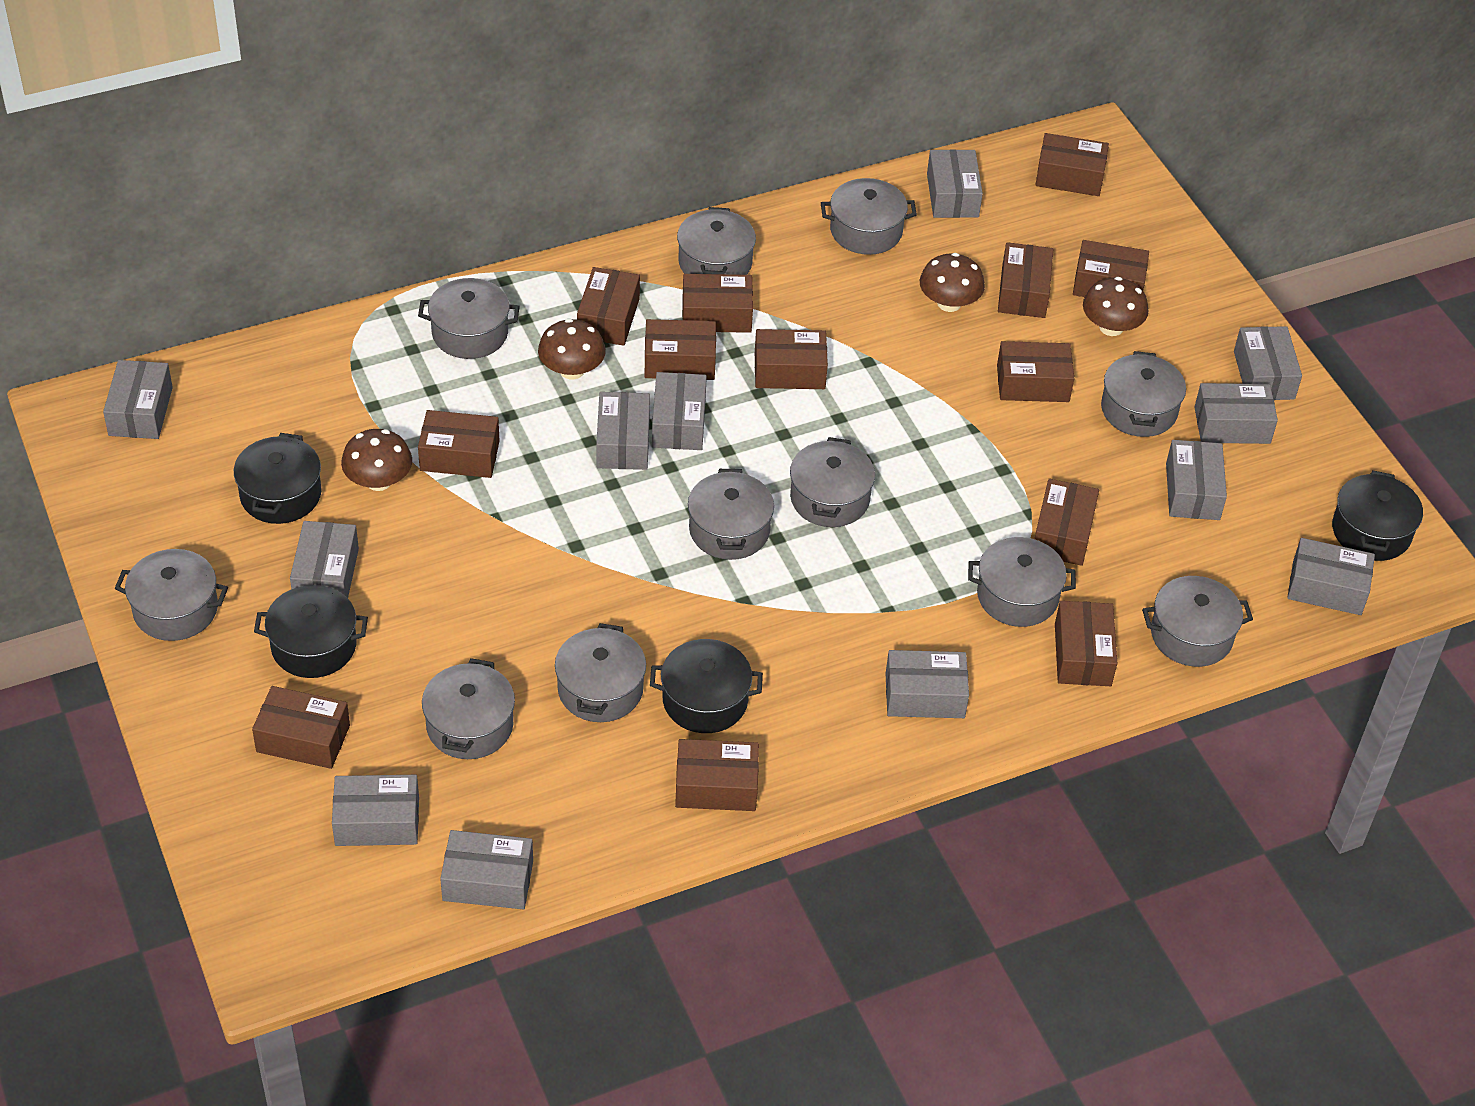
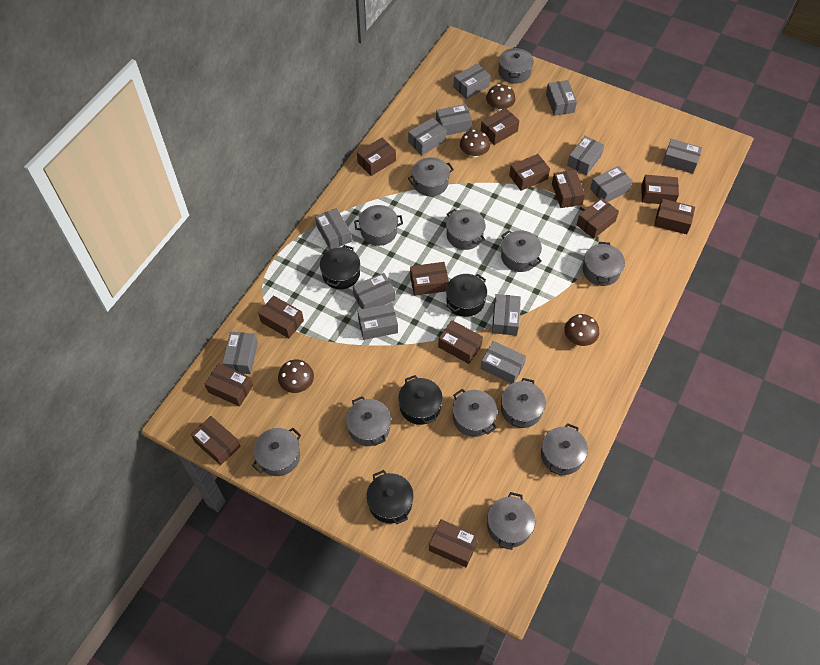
grey box: 12 -> 13
grey pot: 11 -> 12

